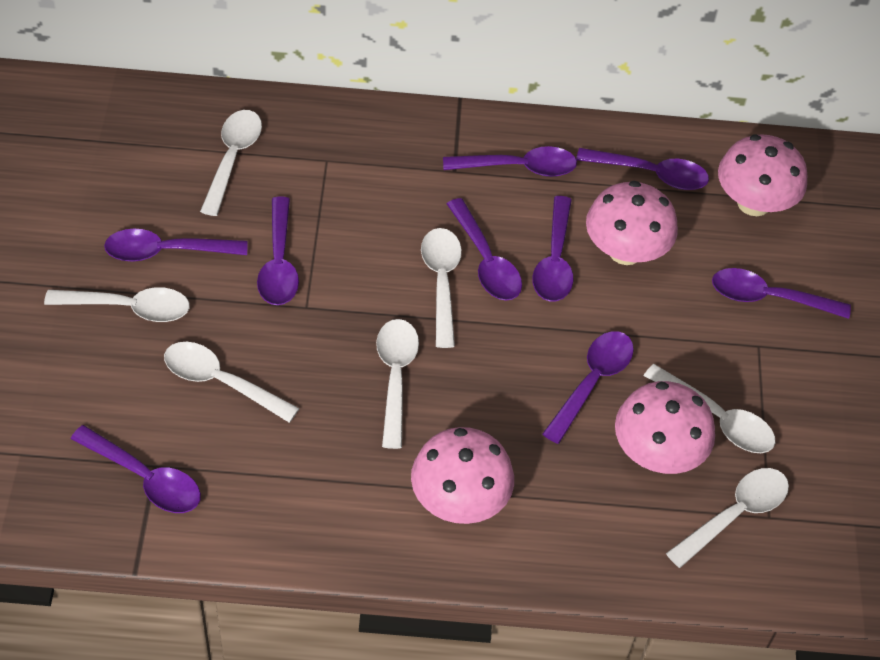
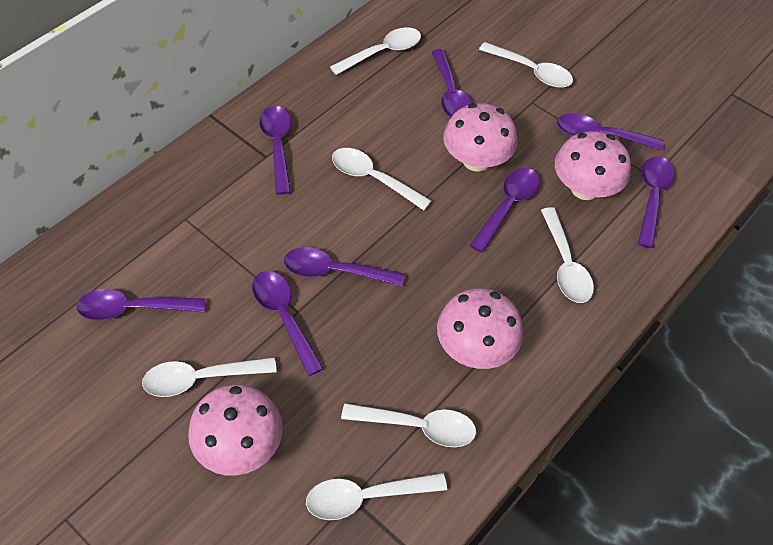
purple spoon: 9 -> 8

